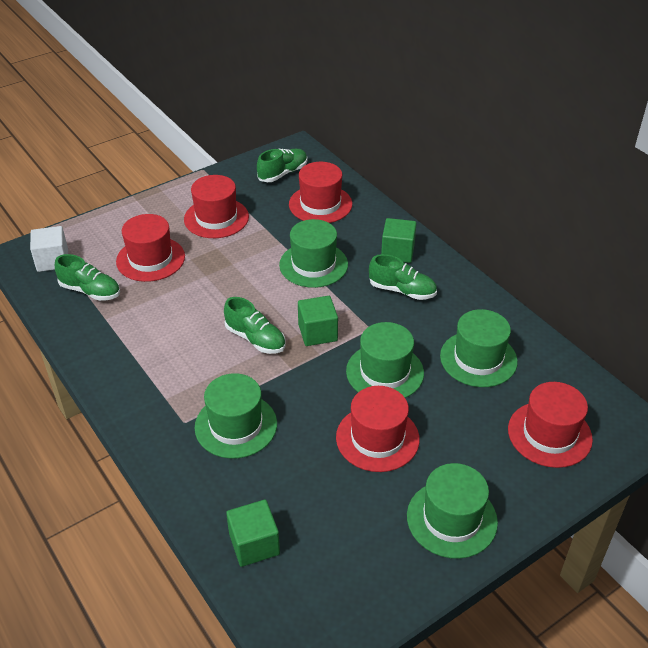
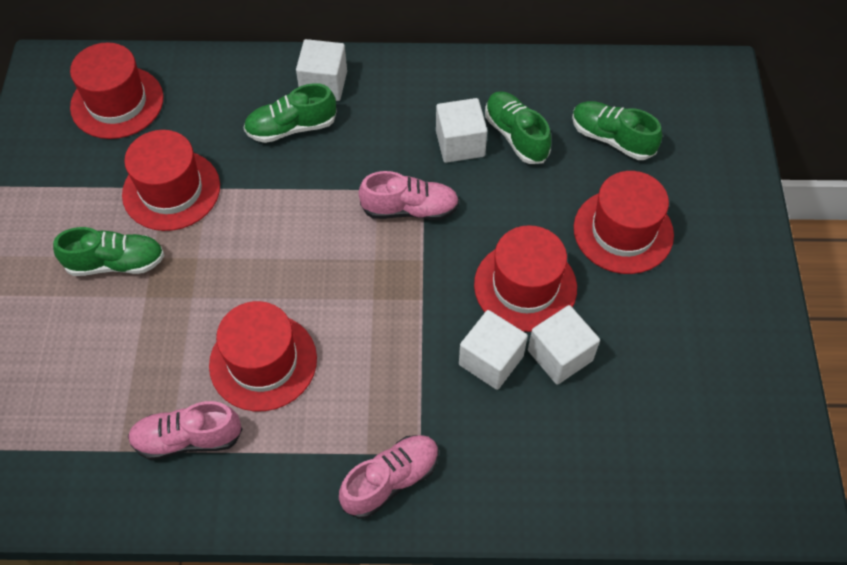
green cube: 3 -> 0
green hat: 5 -> 0
pink shoe: 0 -> 3
white cube: 1 -> 4

